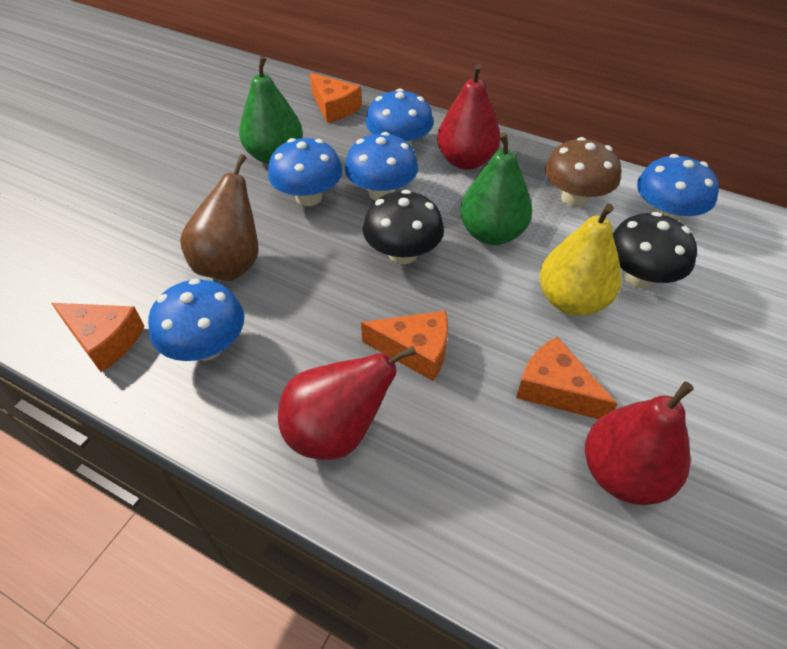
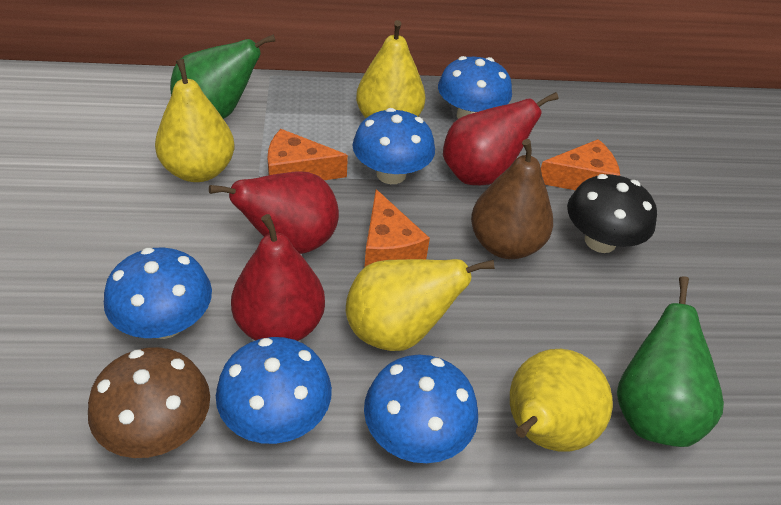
black mushroom: 2 -> 1
orange cheese: 4 -> 3
yellow pear: 1 -> 4

